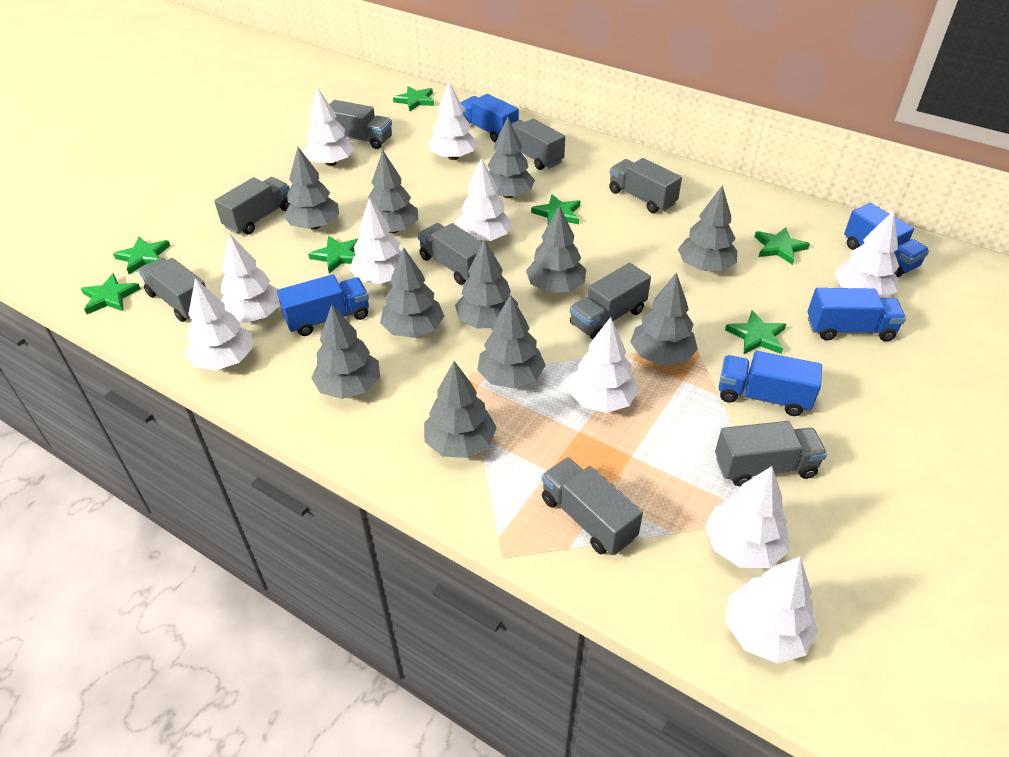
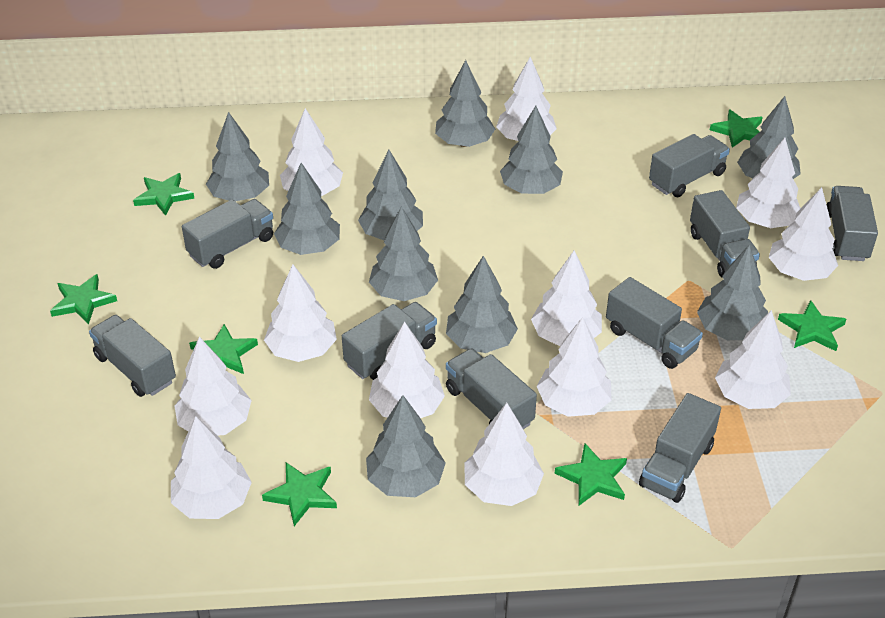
blue truck: 5 -> 0
grey tree: 11 -> 10
white tree: 10 -> 12

